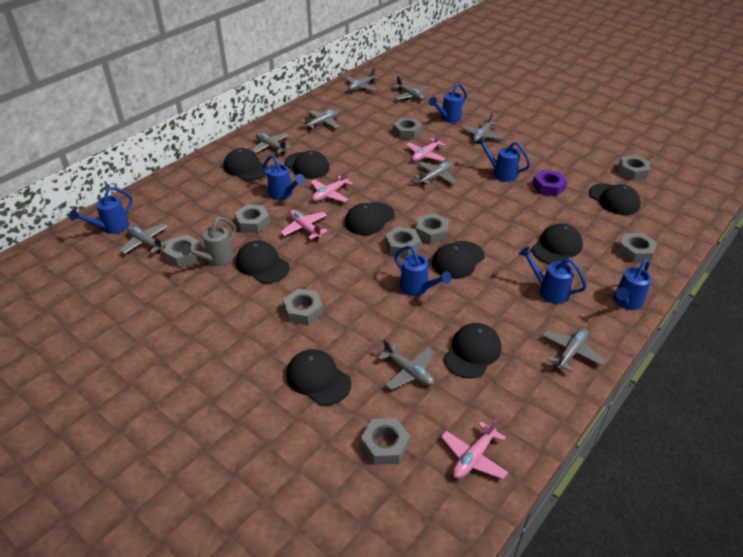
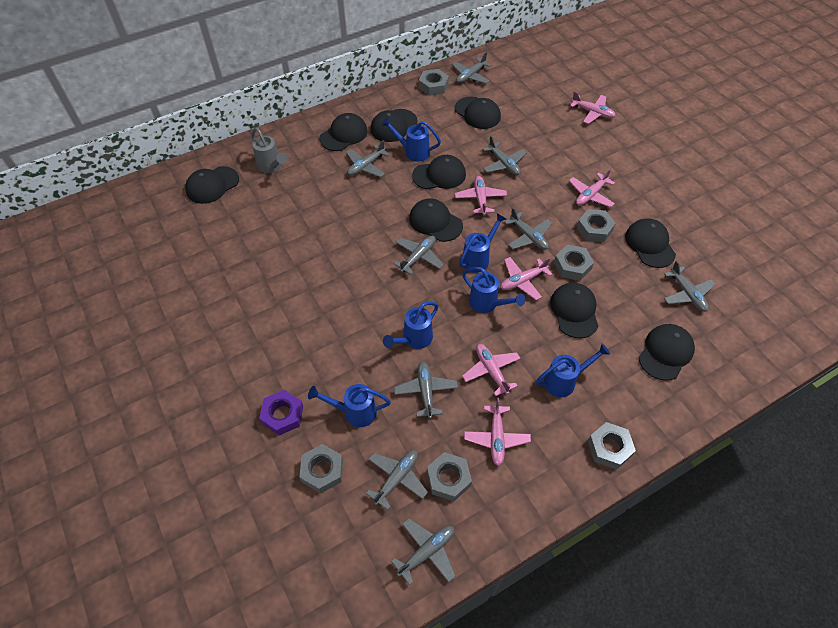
blue watering can: 7 -> 6
grey nut: 9 -> 6
pink plane: 4 -> 6

